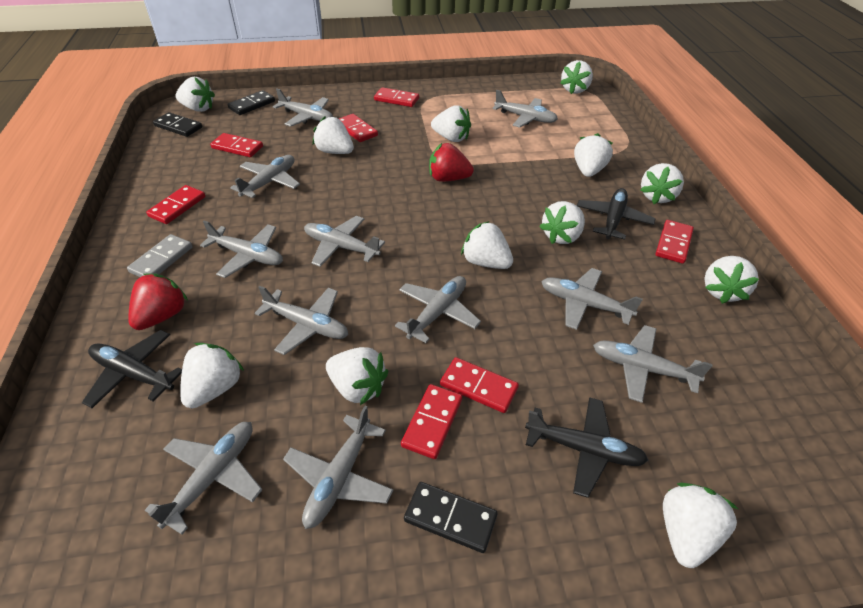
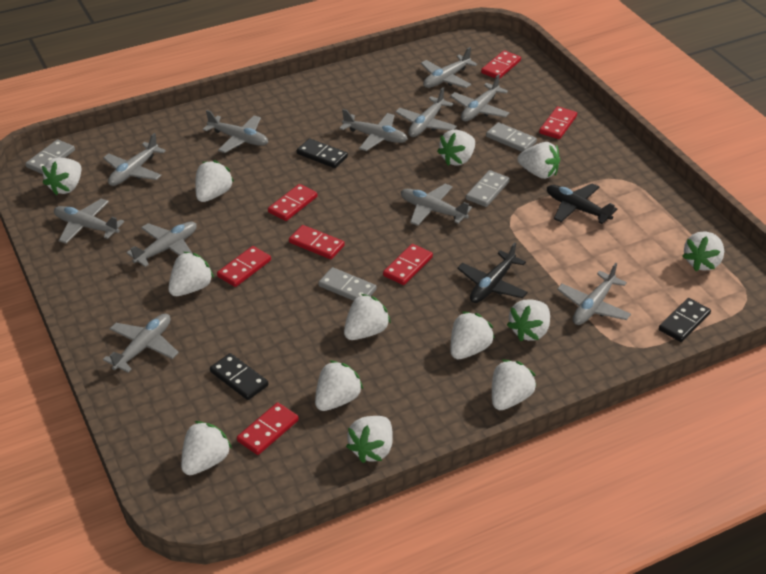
black plane: 3 -> 2
grey domino: 1 -> 4
red strawberry: 2 -> 0
white strawberry: 12 -> 13

